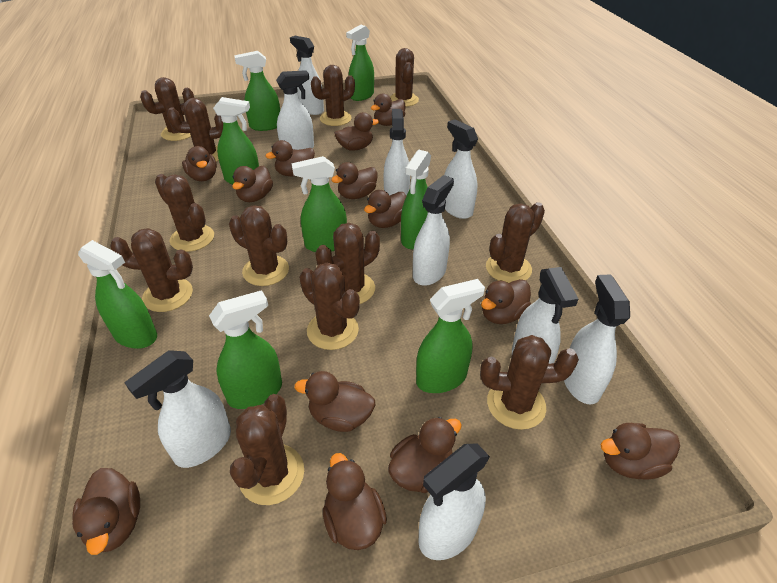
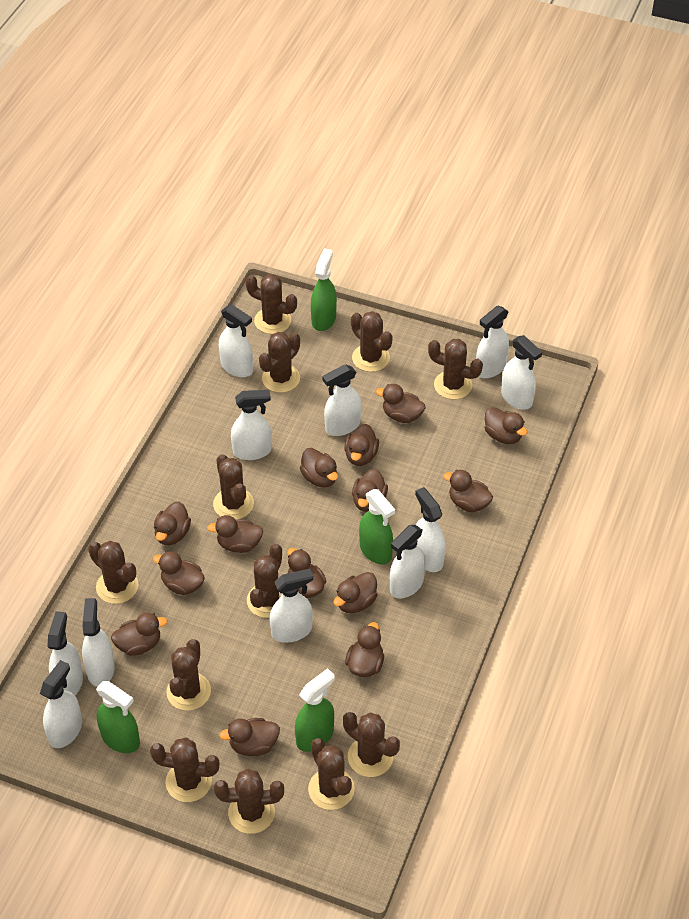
brown duck: 13 -> 14
green spray bottle: 8 -> 4
white spray bottle: 9 -> 11

